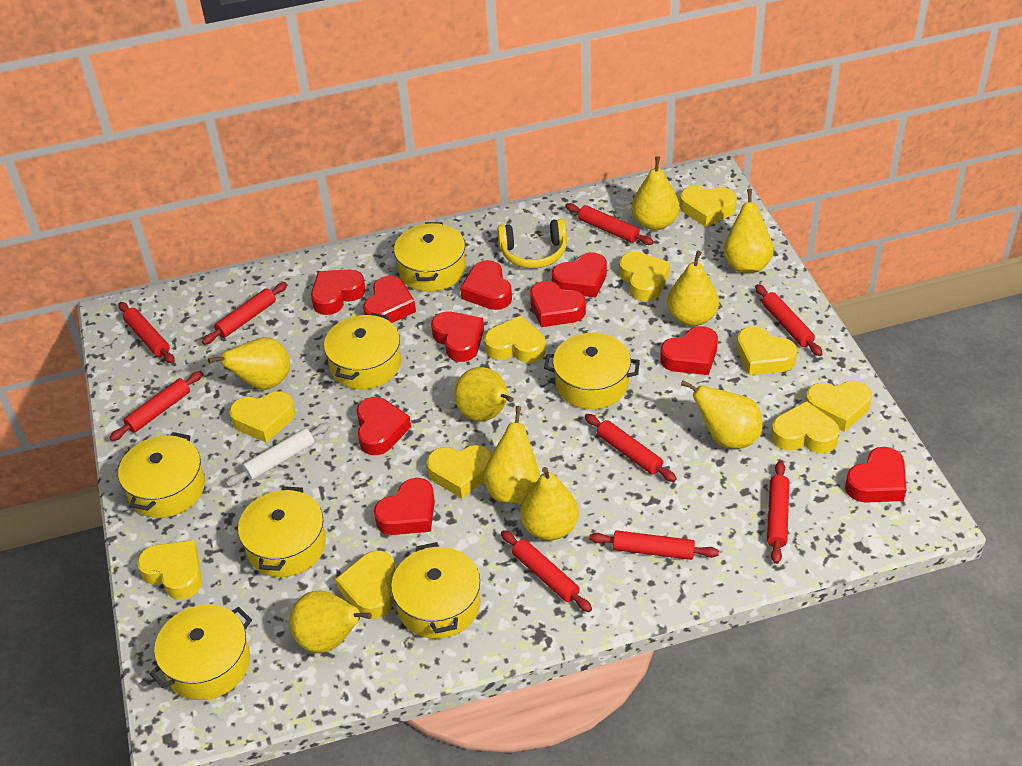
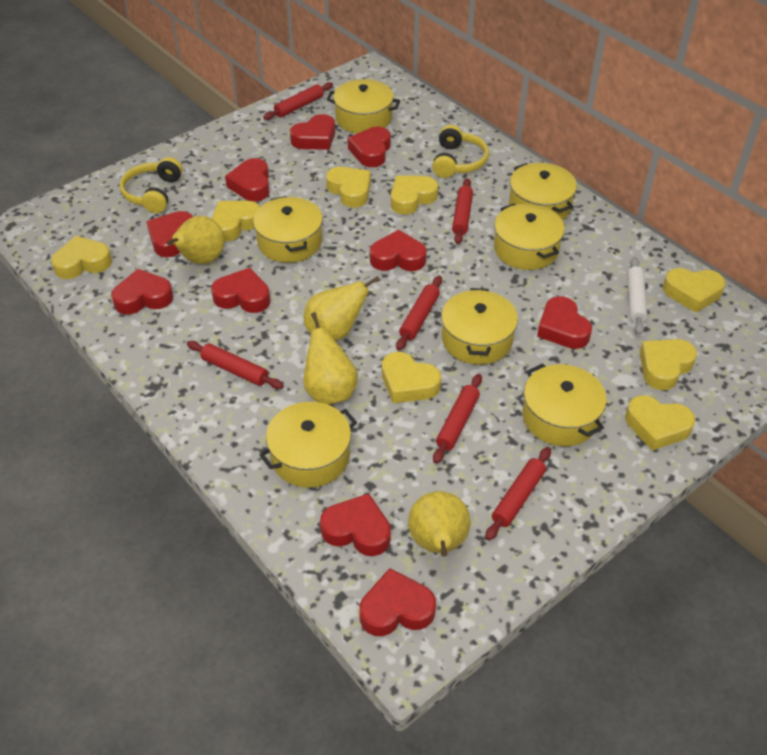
red rolling pin: 9 -> 6
yellow headphones: 1 -> 2
yellow heart: 10 -> 8
yellow pear: 9 -> 4

